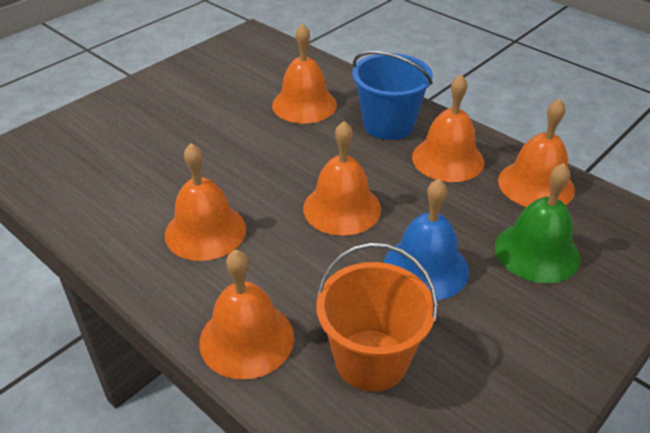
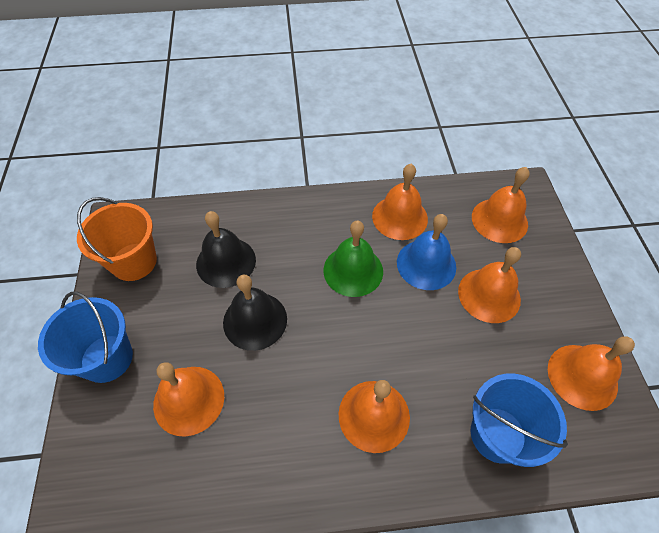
black bell: 0 -> 2
blue bucket: 1 -> 2

